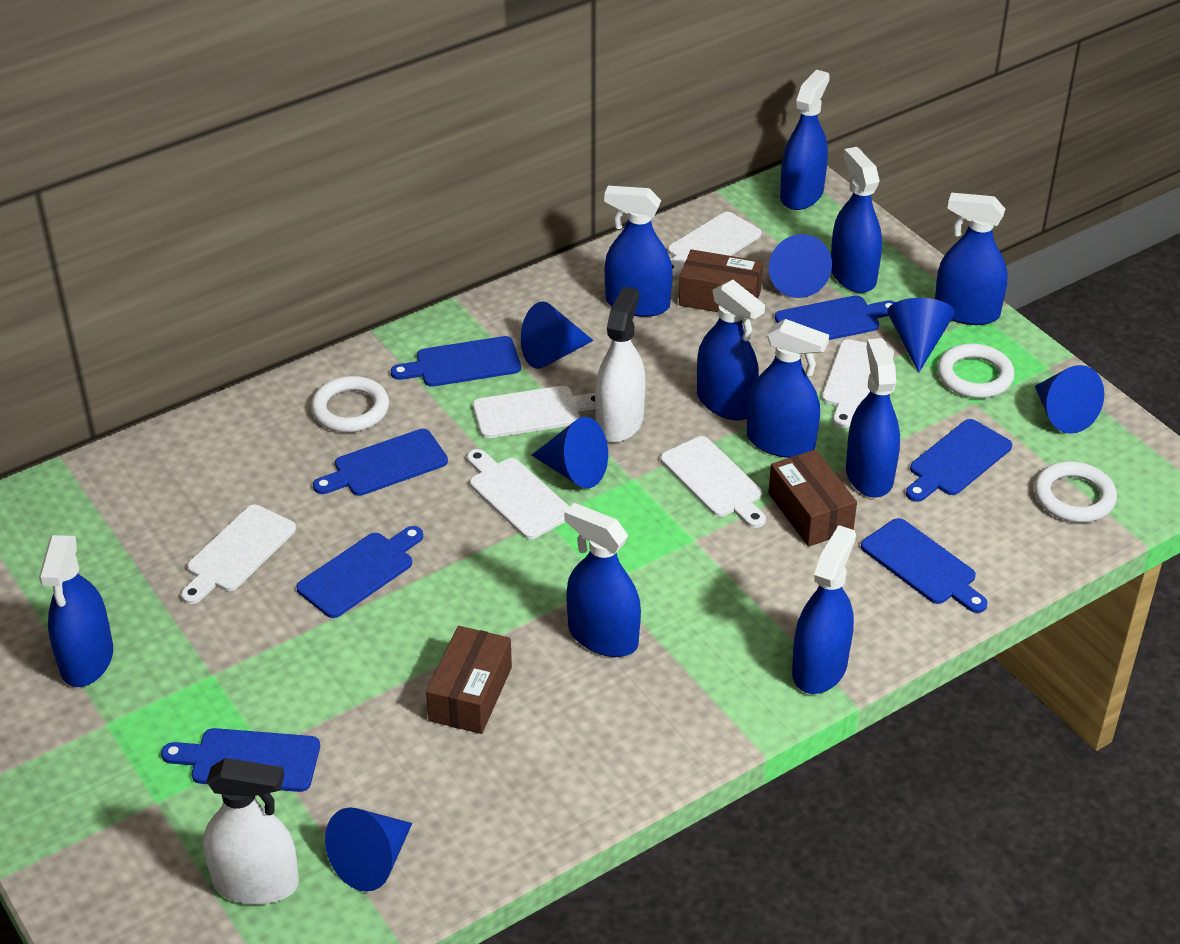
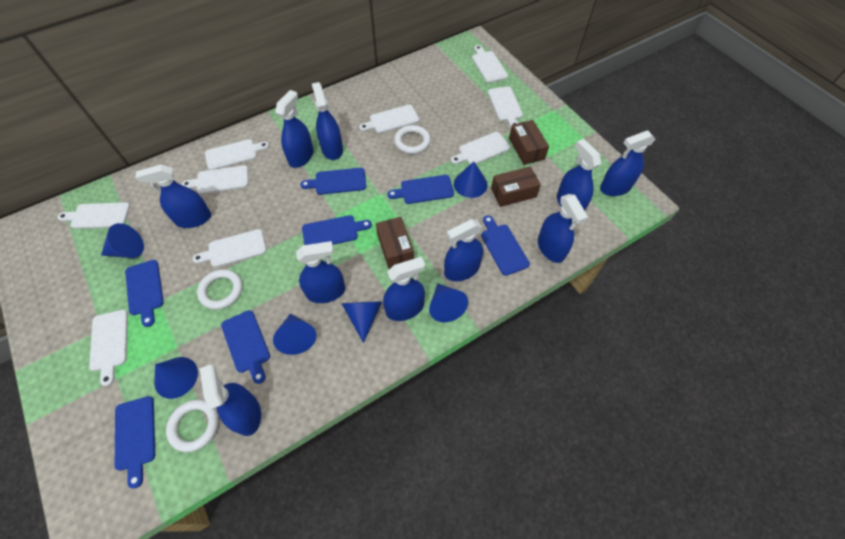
white cutting board: 6 -> 9
white spray bottle: 2 -> 0

